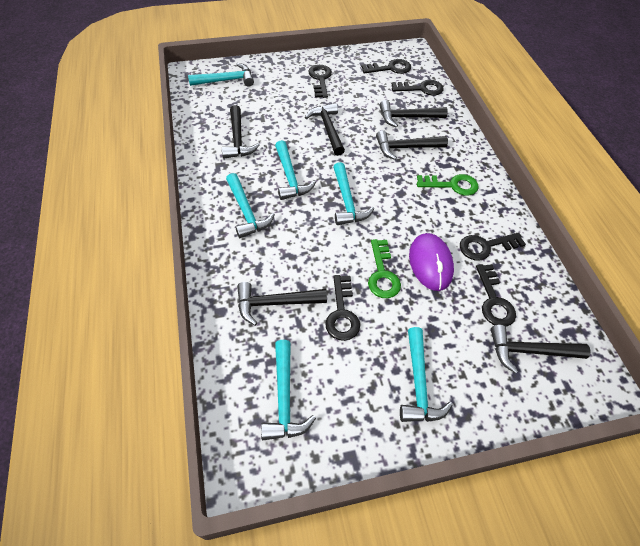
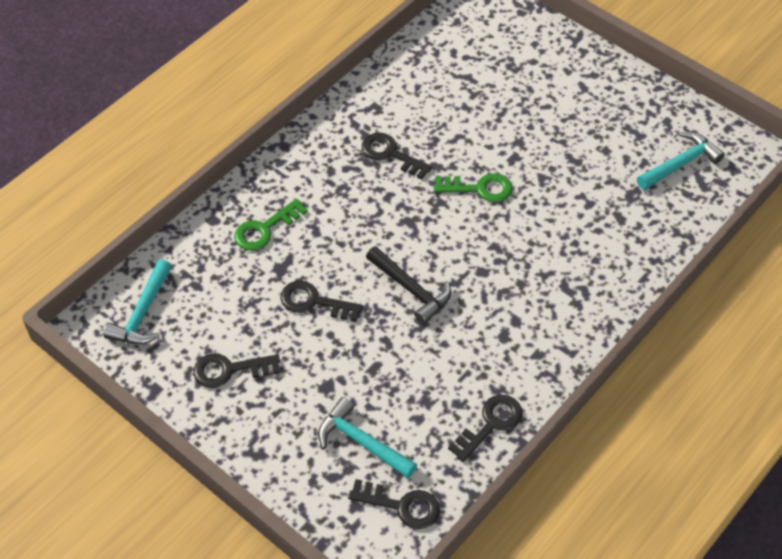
black hammer: 6 -> 1
black key: 6 -> 5
purple mouse: 1 -> 0
turquoise hammer: 6 -> 3

